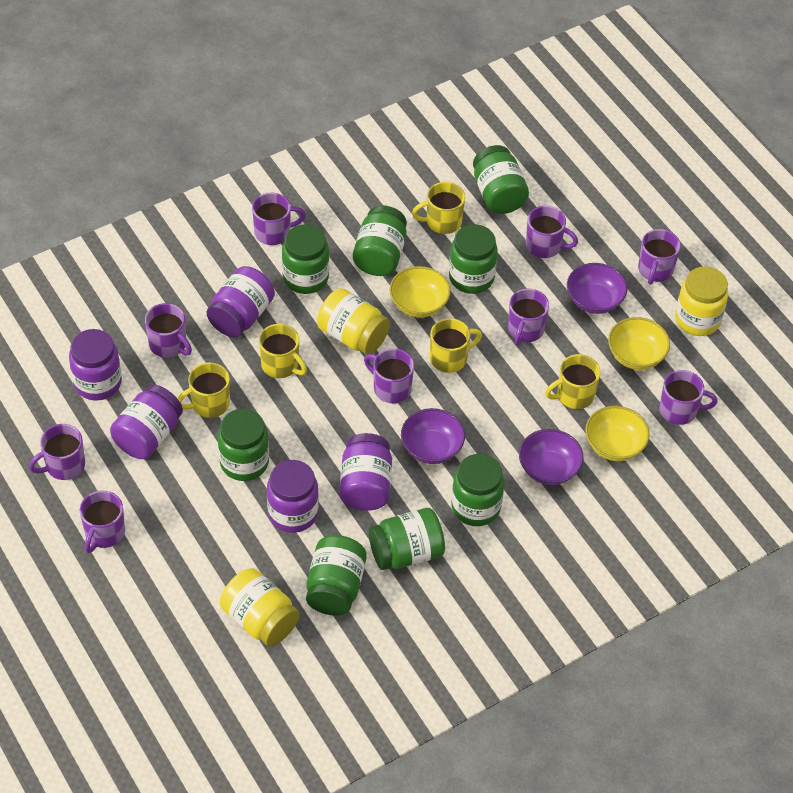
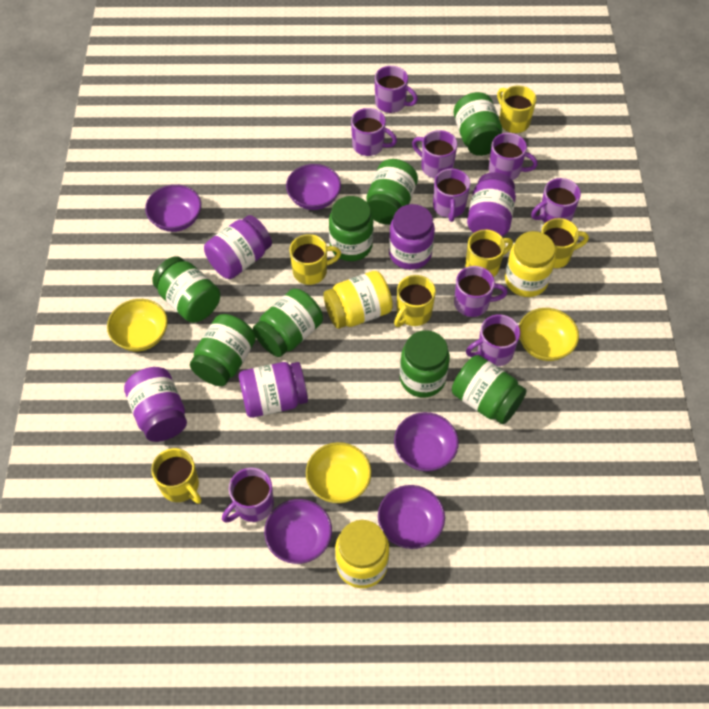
purple bowl: 3 -> 5
yellow mug: 5 -> 6

